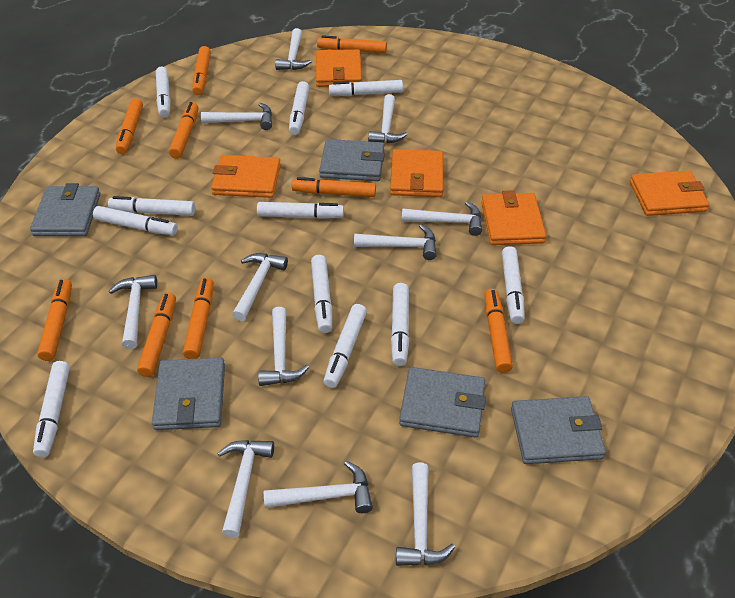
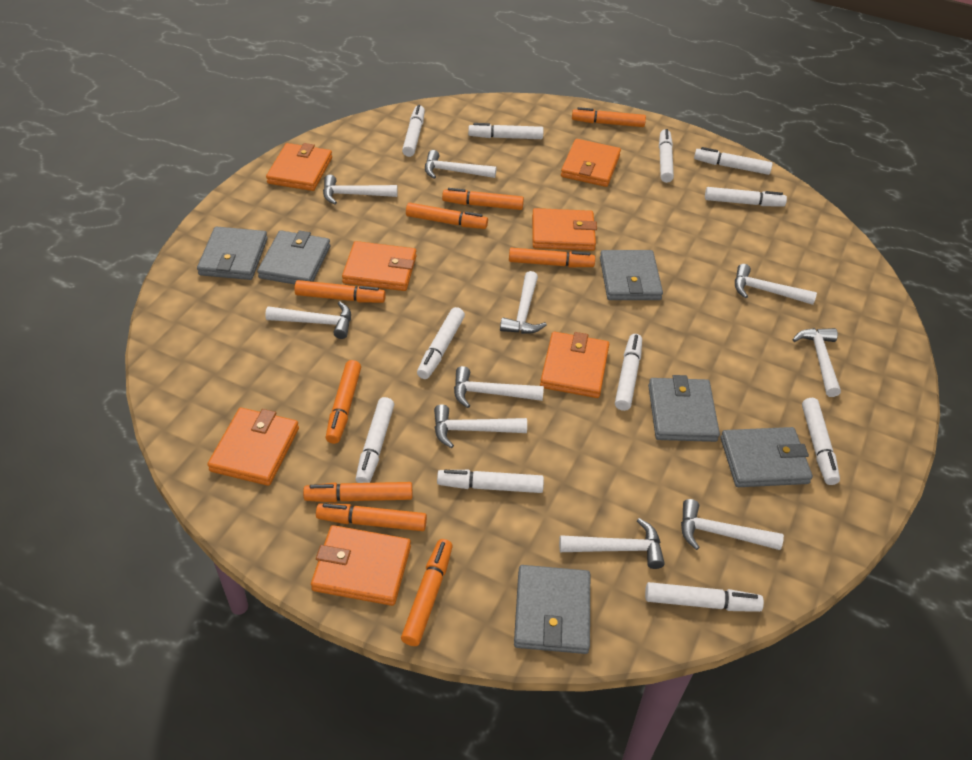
grey wallet: 5 -> 6
orange wallet: 5 -> 7
white hammer: 11 -> 10

